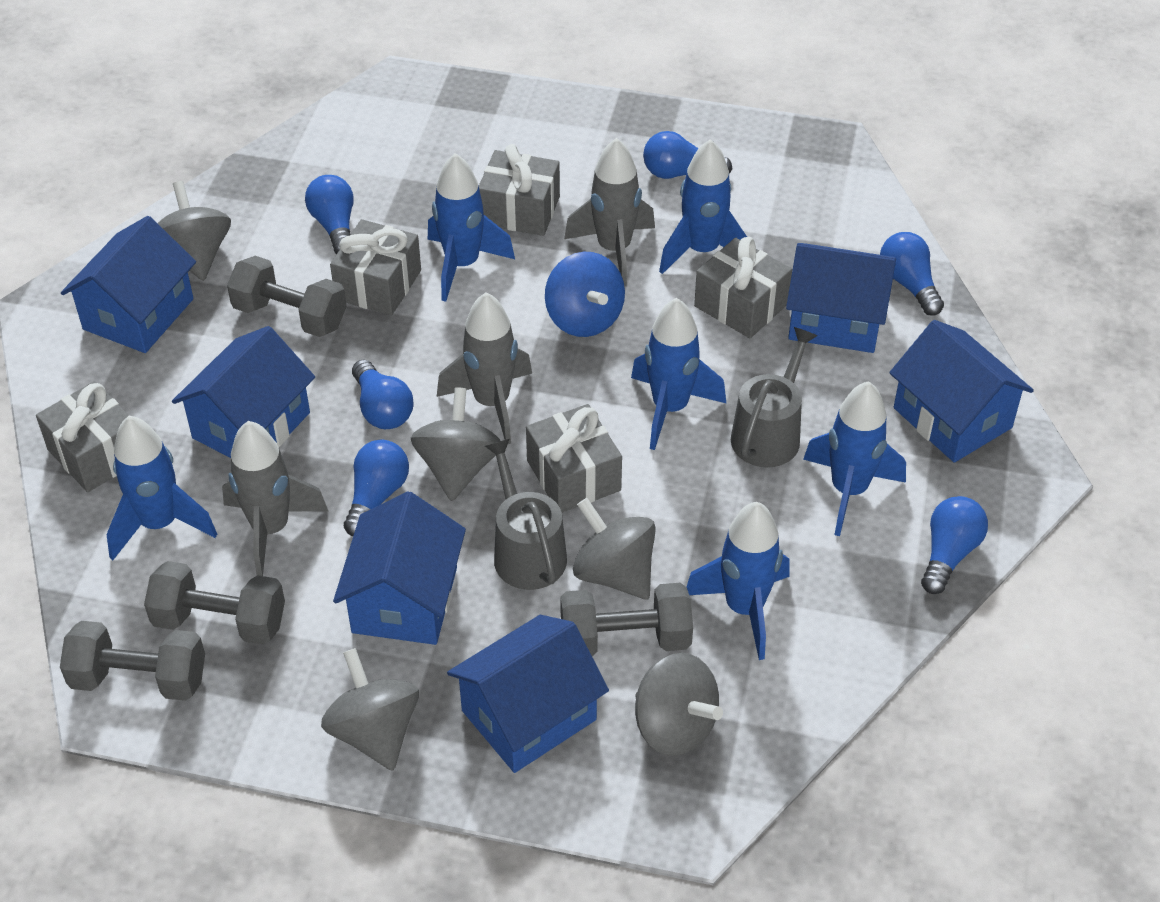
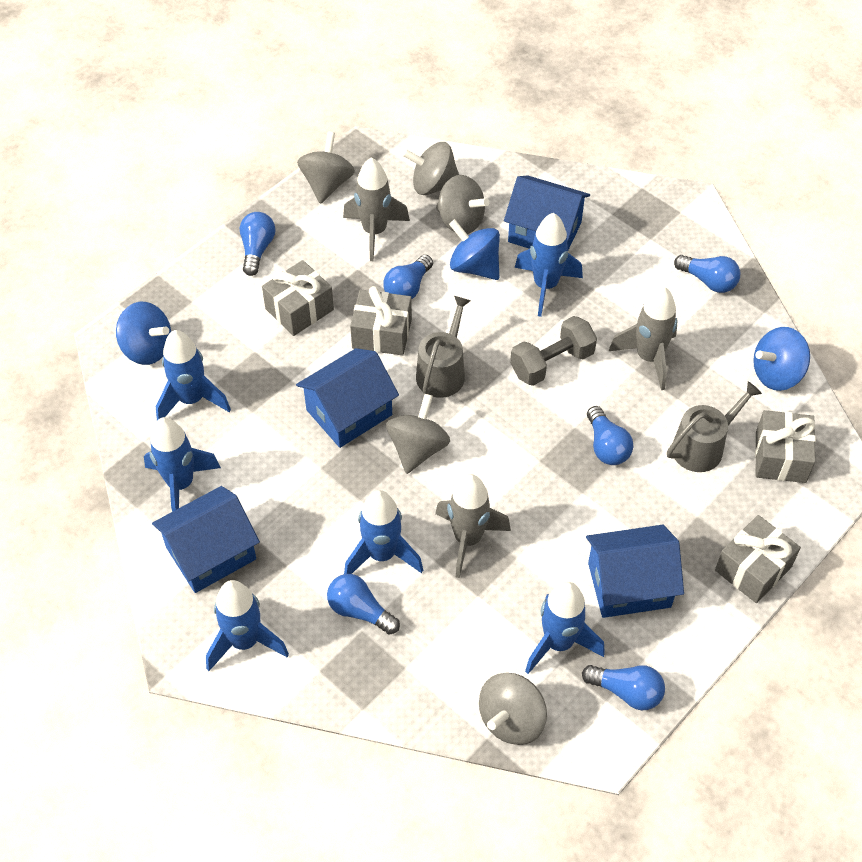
blue house: 6 -> 4
blue spinning top: 1 -> 3
grey dumbbell: 4 -> 1
grey gift: 5 -> 4

